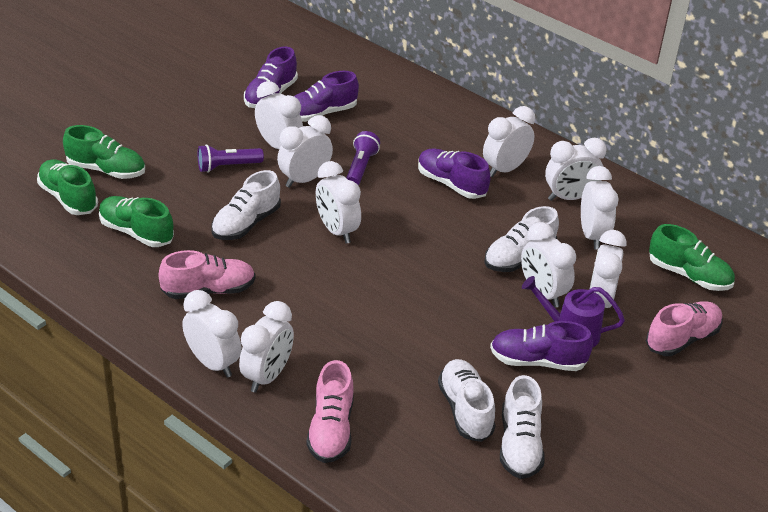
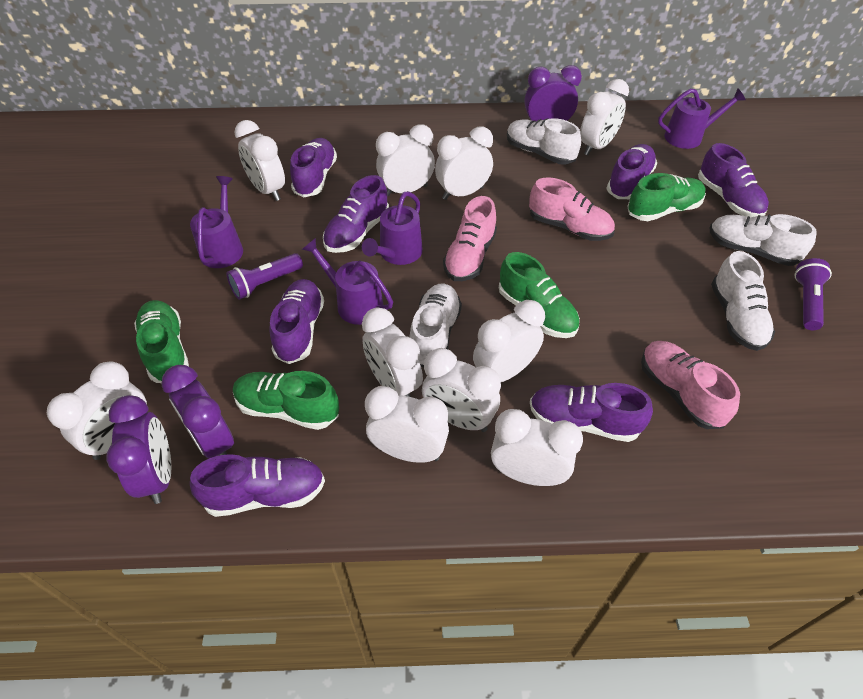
purple clock: 0 -> 3
purple shoe: 4 -> 7
purple watering can: 1 -> 4

